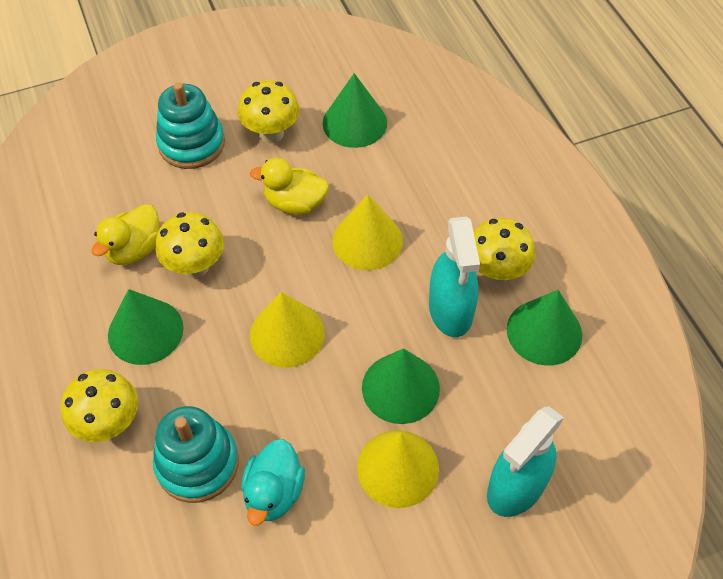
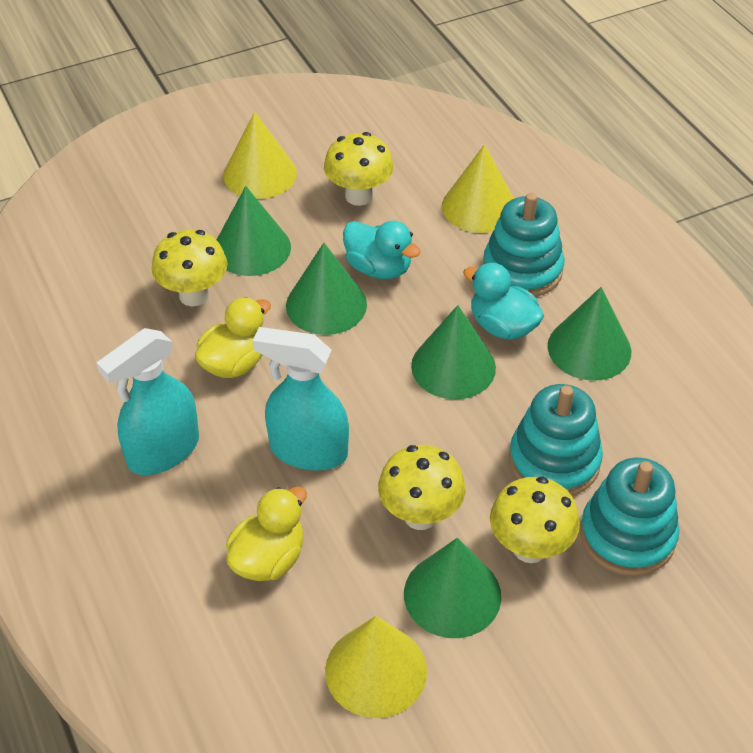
green cone: 4 -> 5
turquoise duck: 1 -> 2
turquoise stacking toy: 2 -> 3

